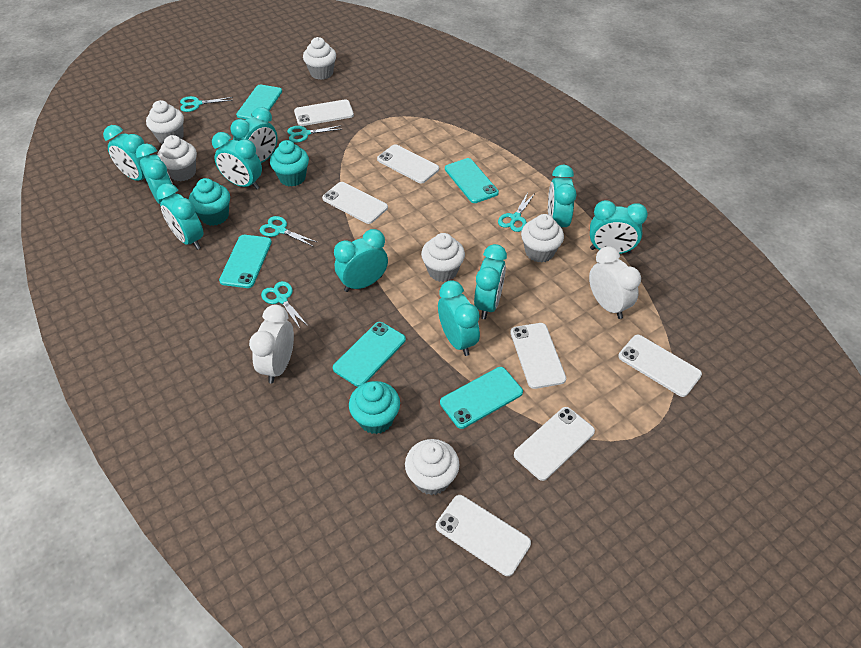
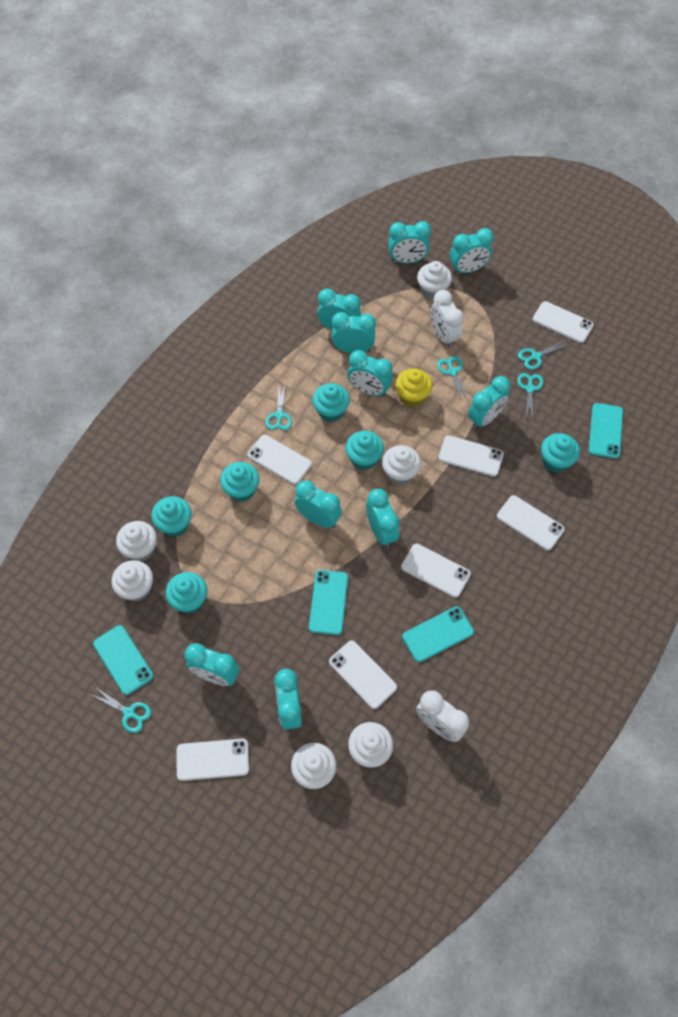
turquoise cupcake: 3 -> 6
turquoise phone: 5 -> 4
yellow cupcake: 0 -> 1

